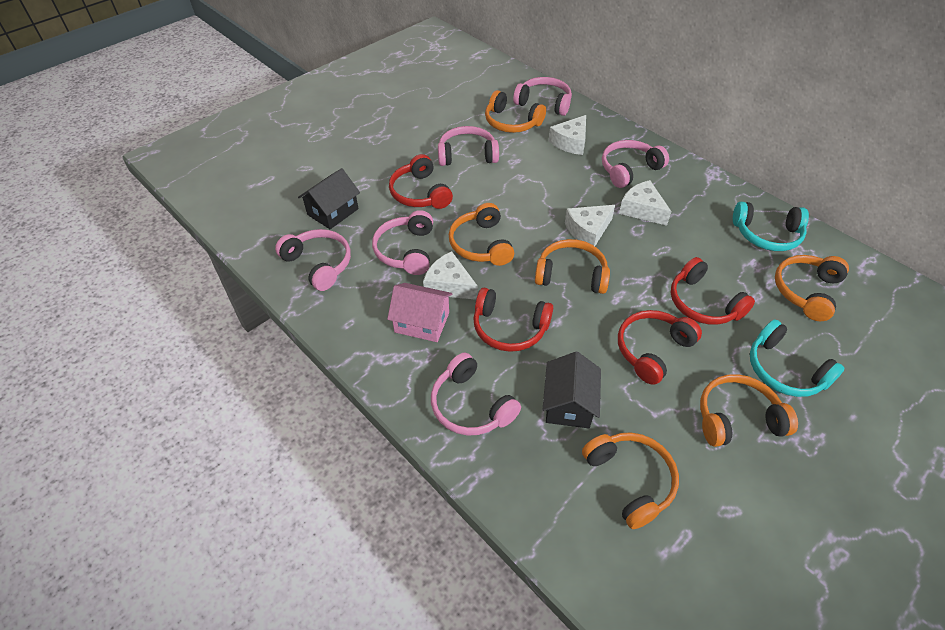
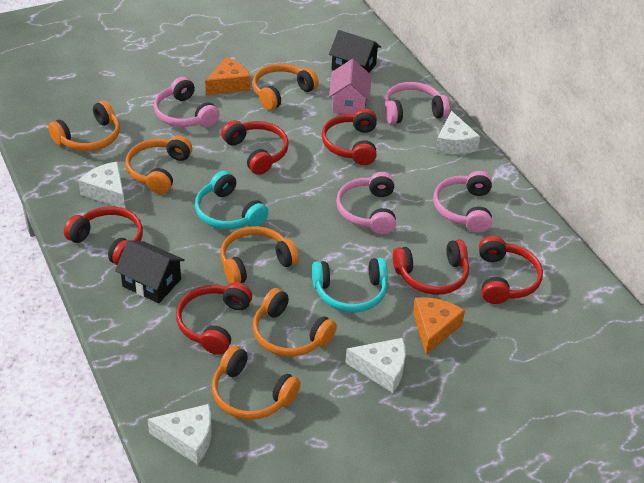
orange cheese: 0 -> 2
pink headphones: 6 -> 4
red headphones: 4 -> 6

